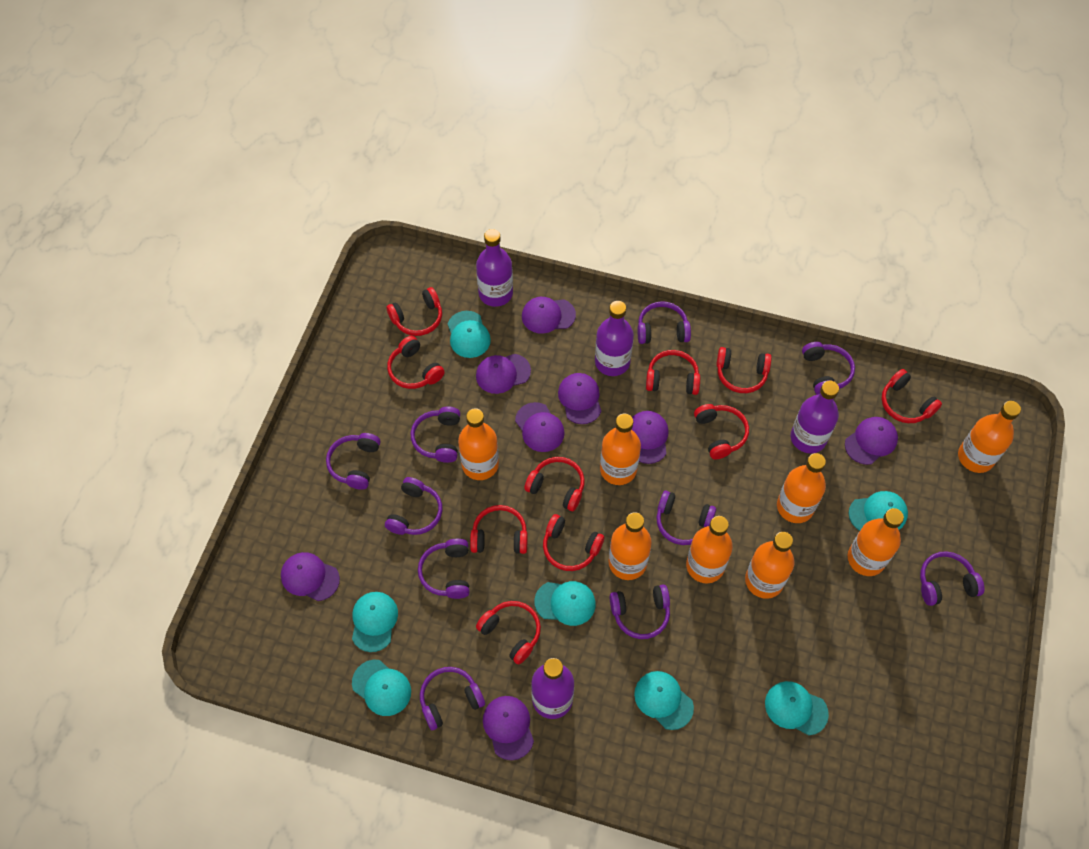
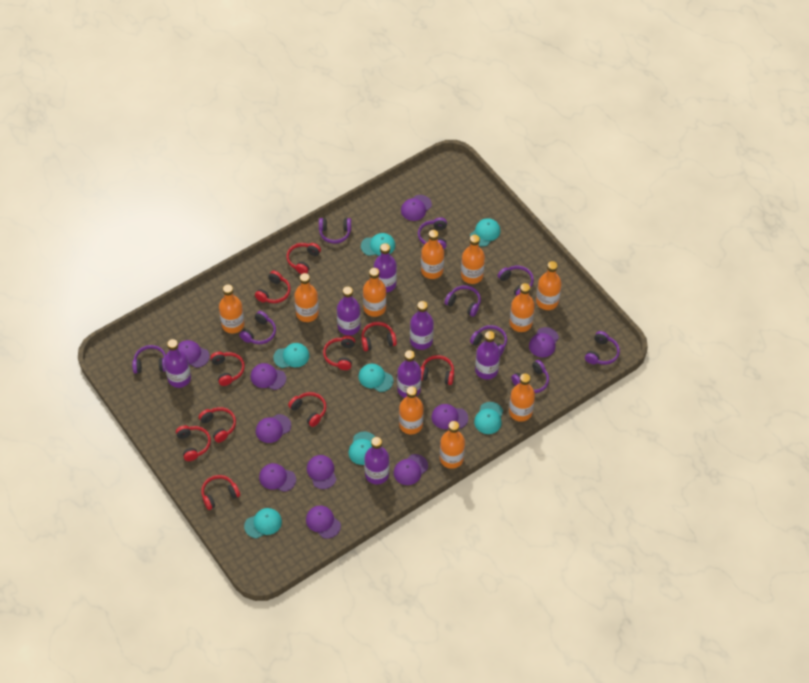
orange bottle: 8 -> 10
purple bottle: 4 -> 7
purple cap: 8 -> 10
purple headphones: 10 -> 9

